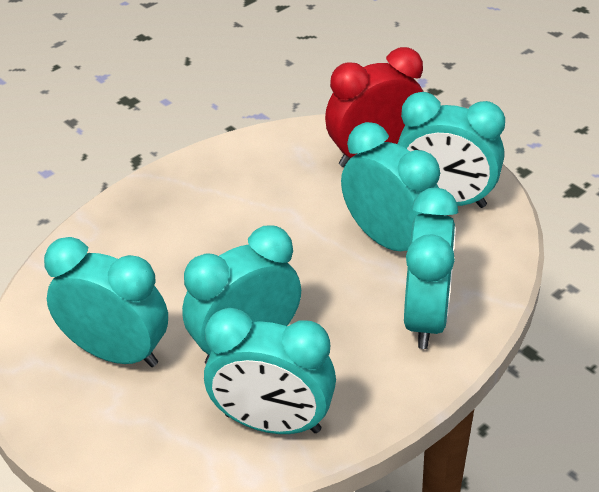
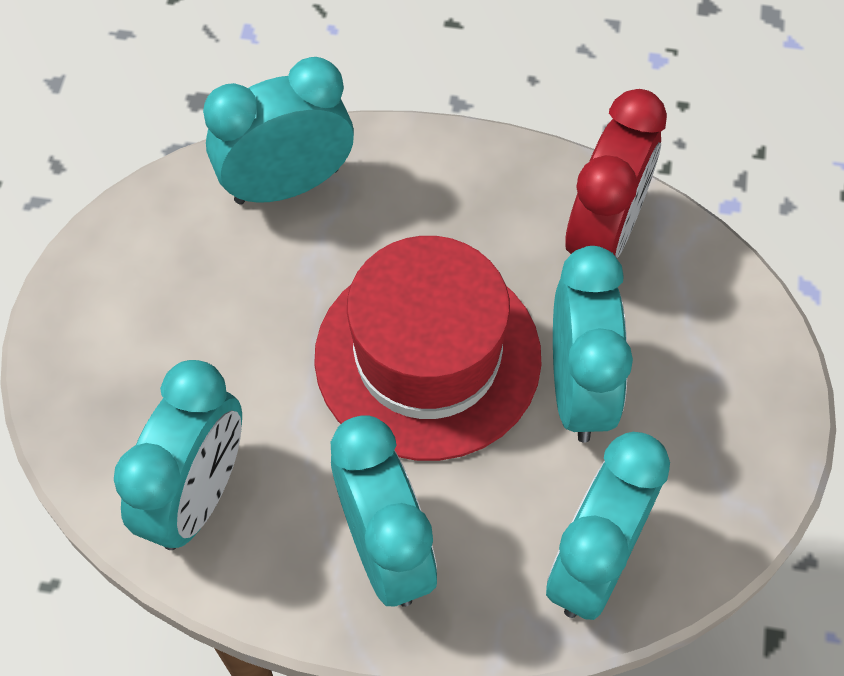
red hat: 0 -> 1
turquoise clock: 6 -> 5

